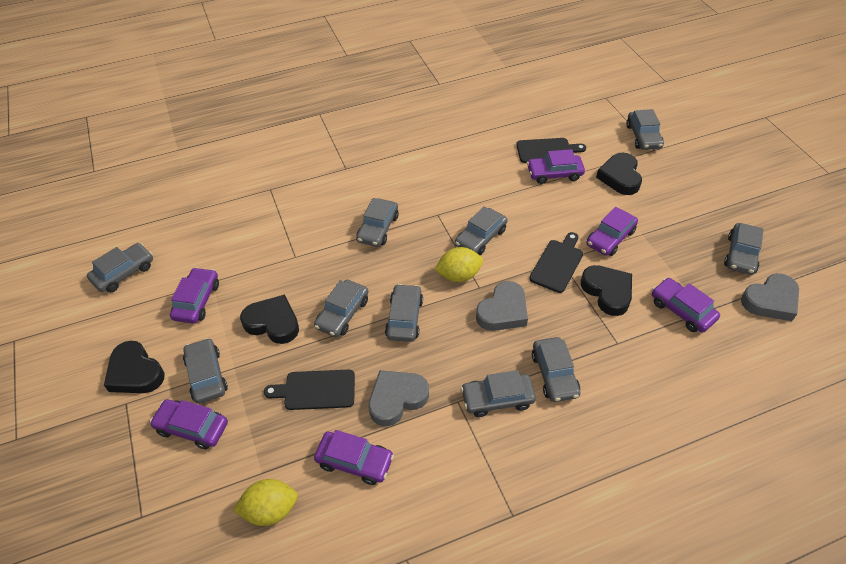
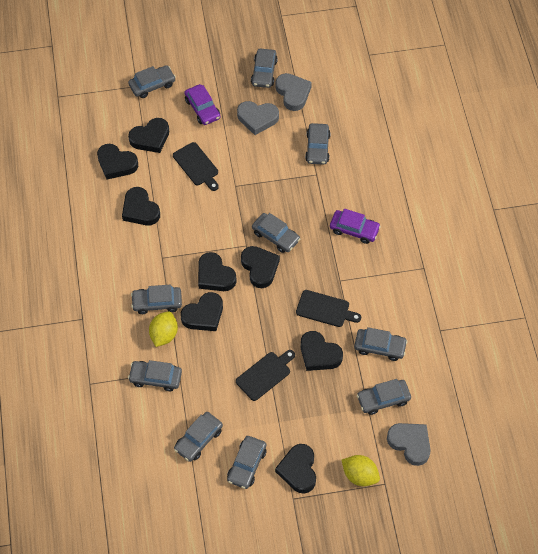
black heart: 4 -> 8
purple car: 6 -> 2

